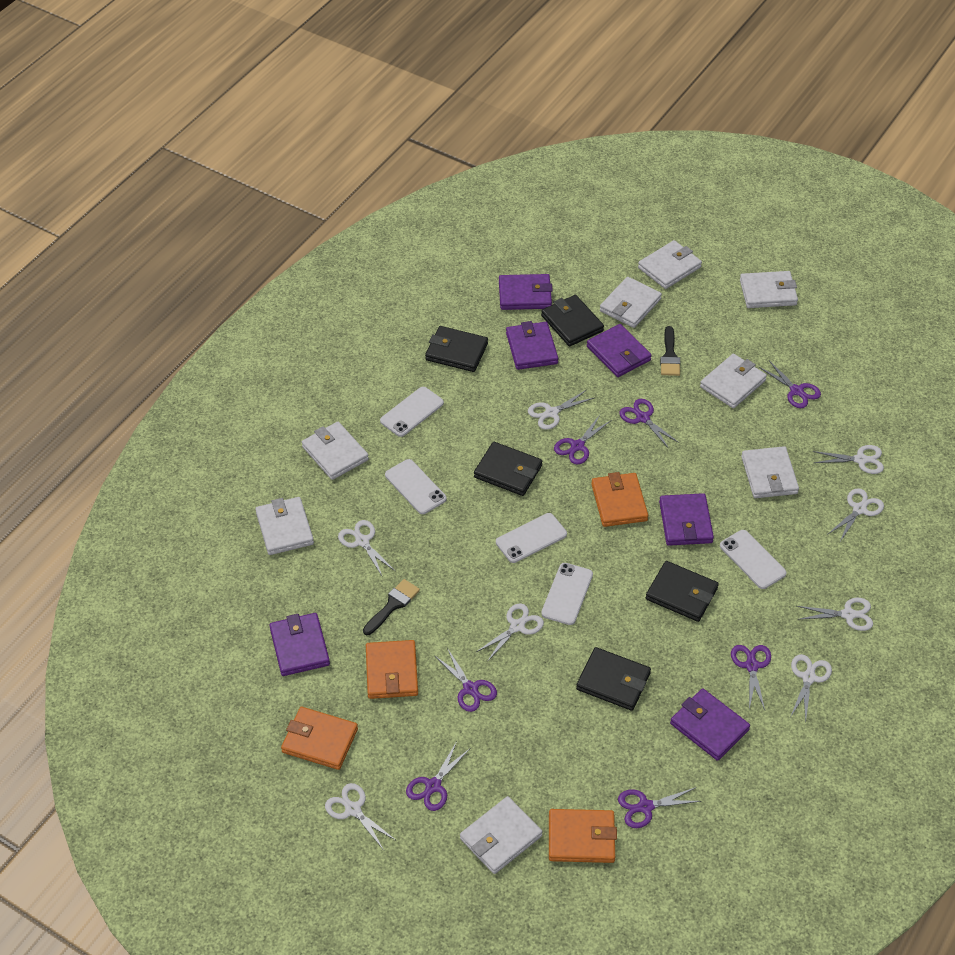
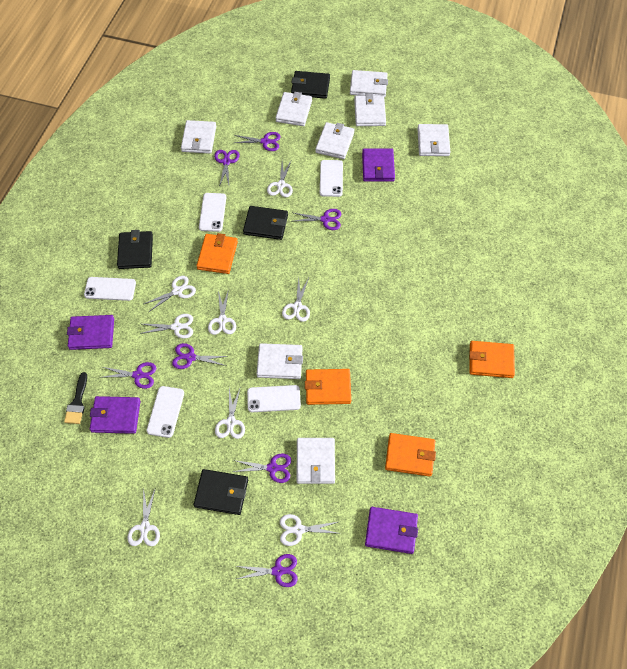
black brush: 2 -> 1
black wallet: 5 -> 4
purple wallet: 6 -> 4

